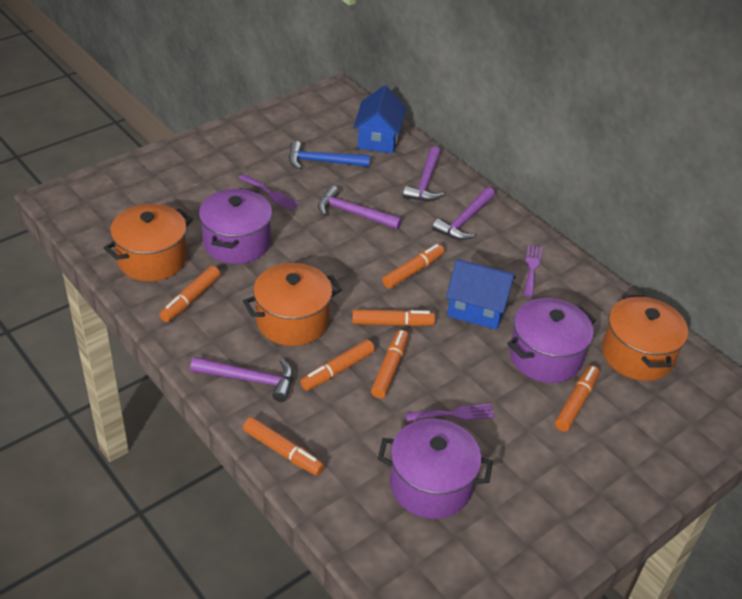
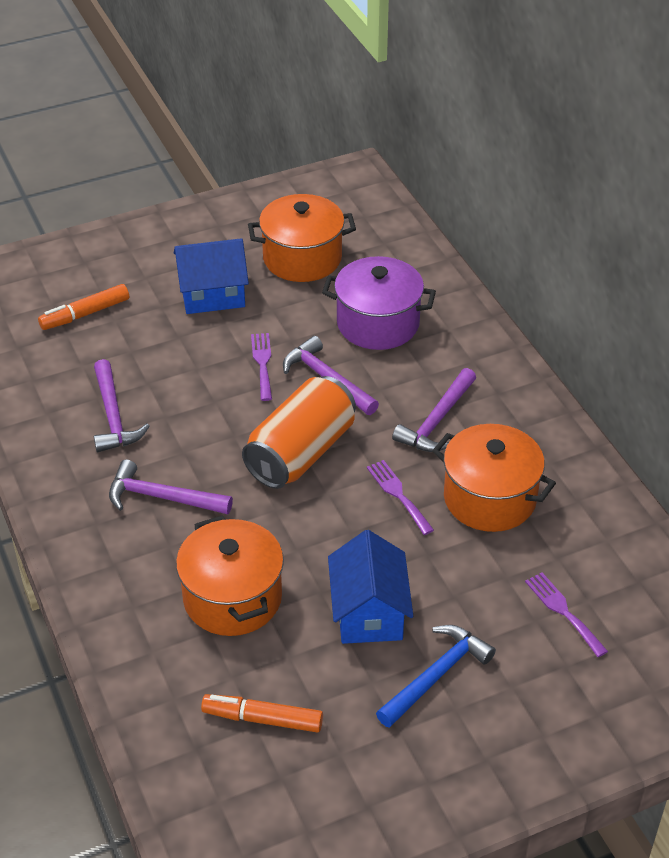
orange can: 0 -> 1
orange marker: 7 -> 2
purple pot: 3 -> 1

